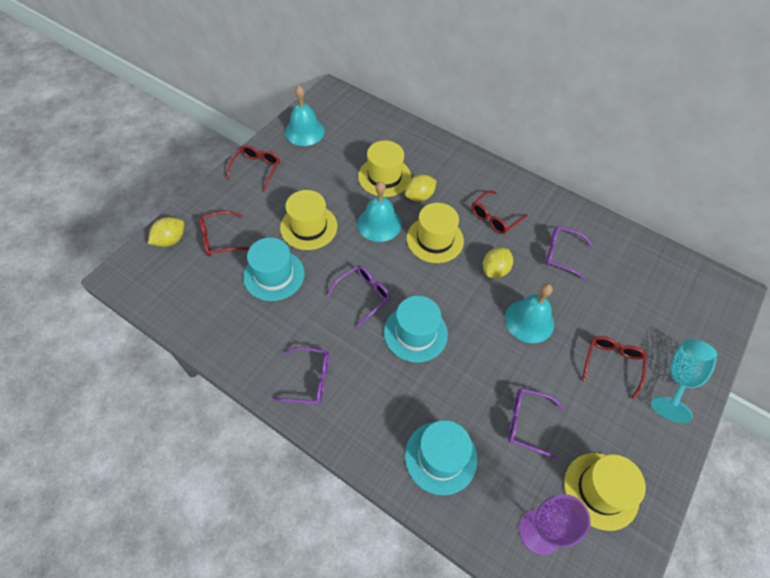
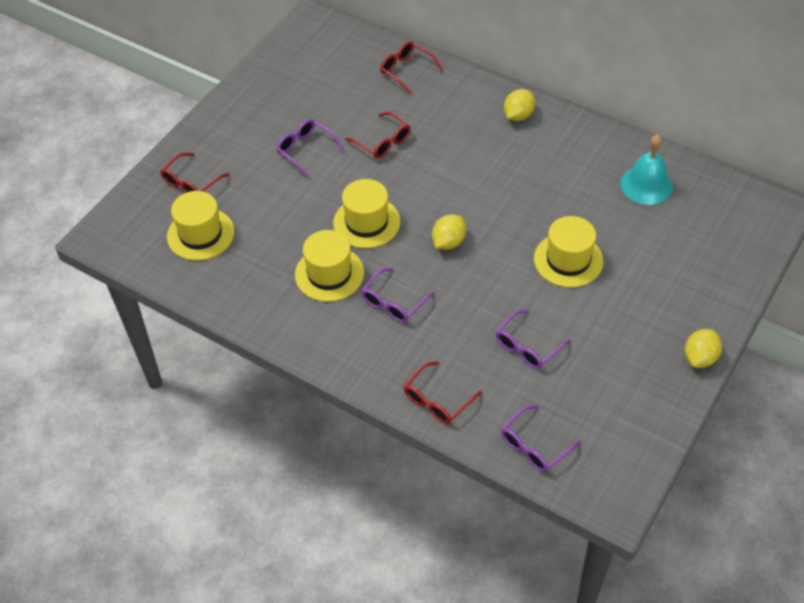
purple goblet: 1 -> 0
turquoise bell: 3 -> 1
turquoise goblet: 1 -> 0
turquoise hat: 3 -> 0

